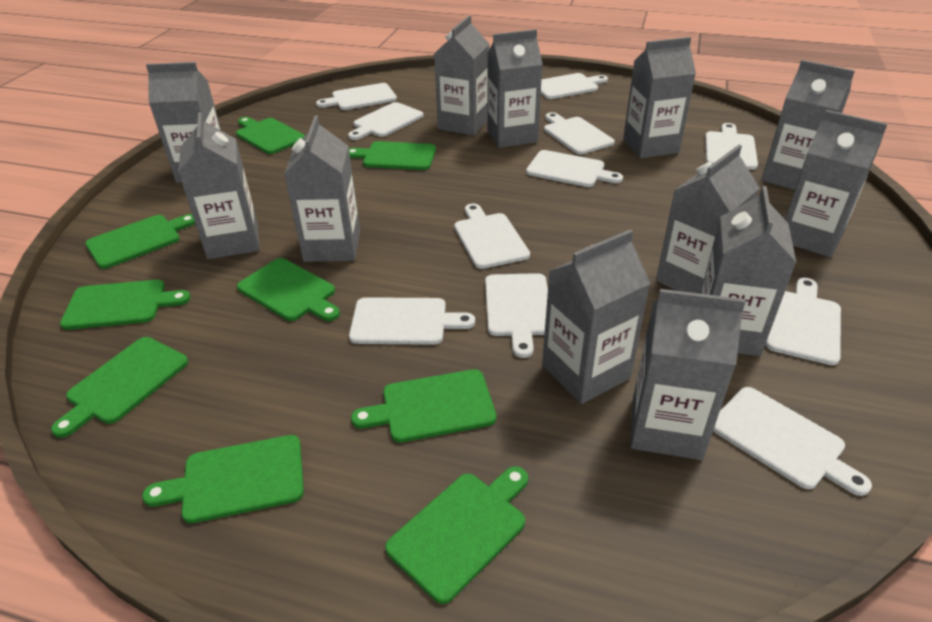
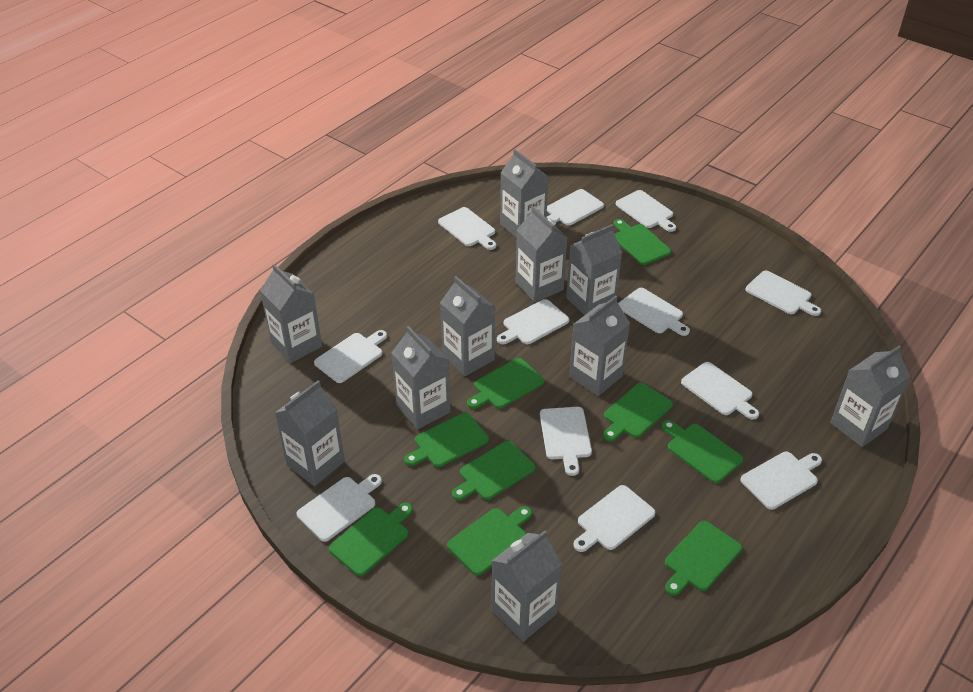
grey carton: 12 -> 10
white cutting board: 11 -> 12

